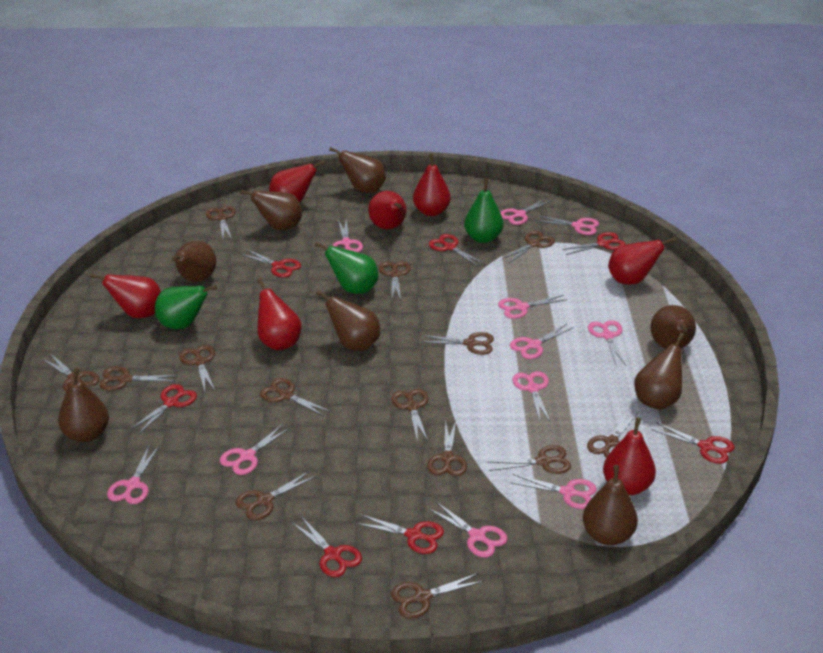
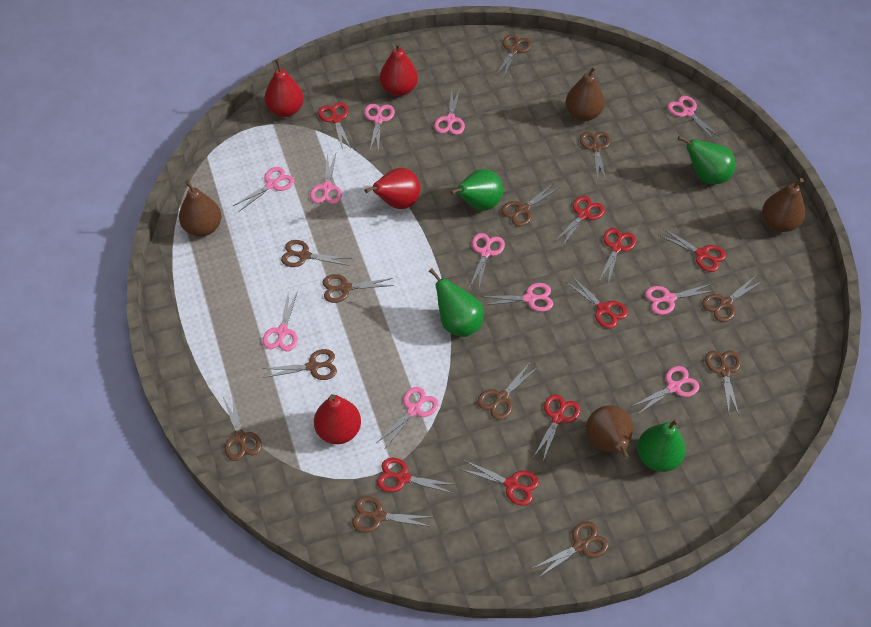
brown pear: 8 -> 4
brown scissors: 14 -> 12
green pear: 3 -> 4
red pear: 7 -> 4
red scissors: 7 -> 8

